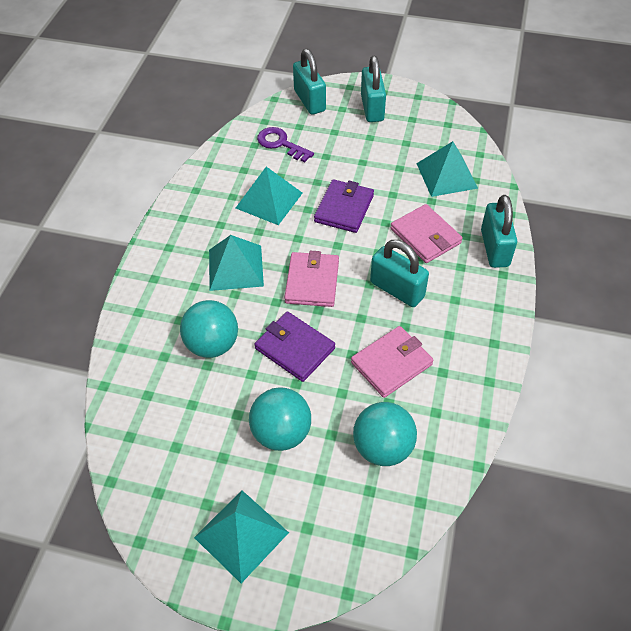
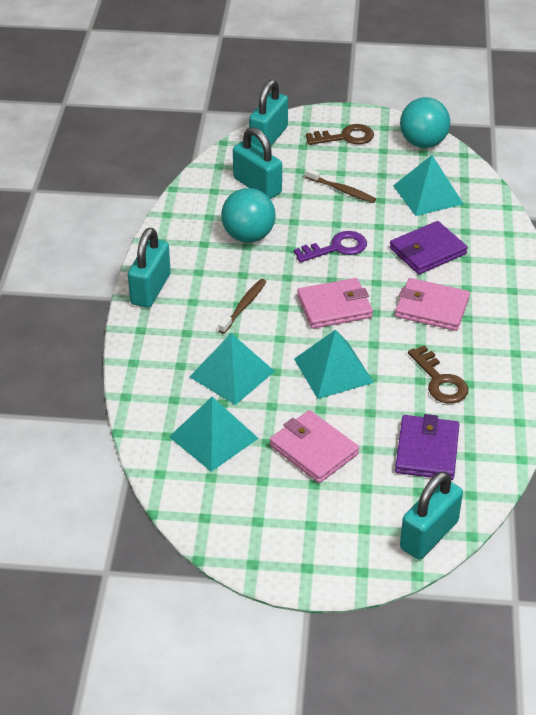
brown key: 0 -> 2
brown toothbrush: 0 -> 2
turquoise ball: 3 -> 2

